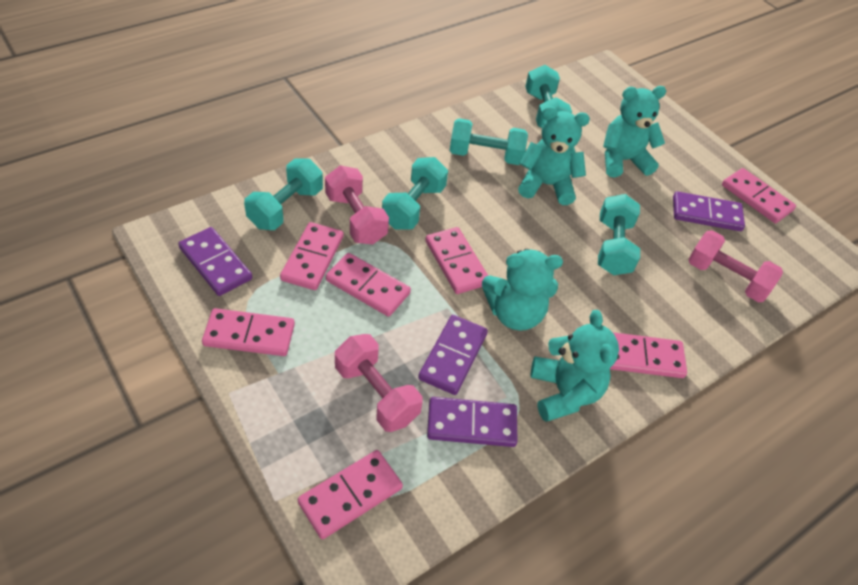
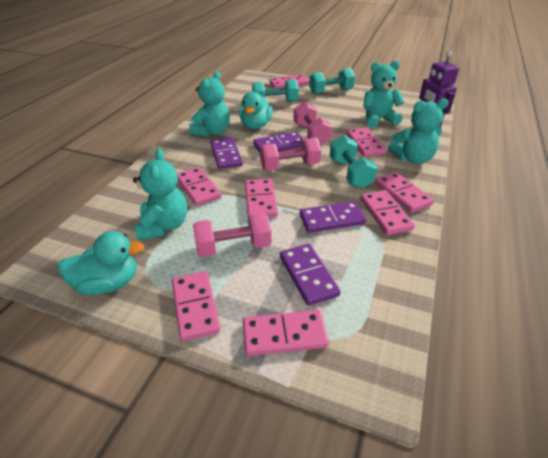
pink domino: 7 -> 8
purple robot: 0 -> 1
turquoise duck: 0 -> 2
turquoise dumbbell: 5 -> 3

